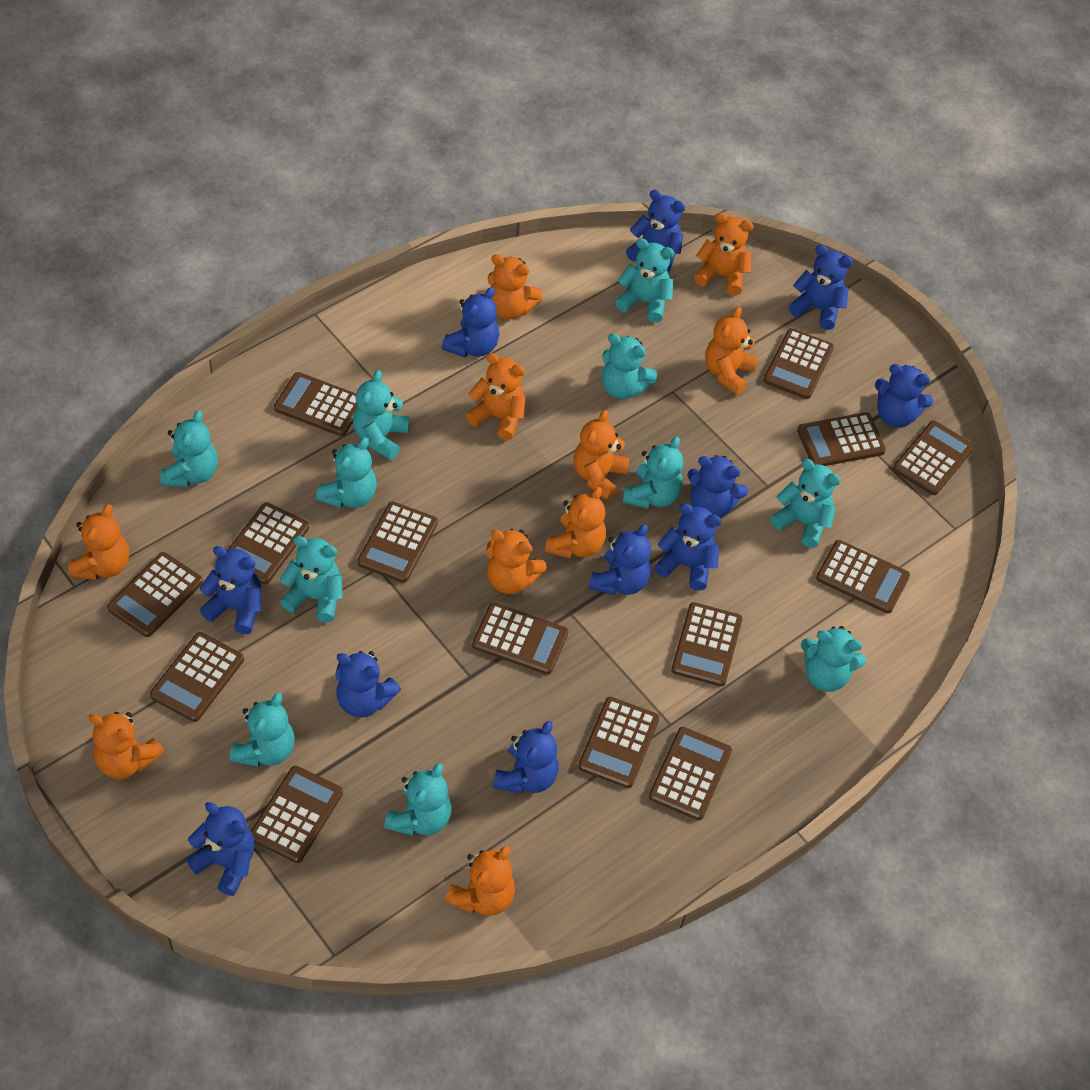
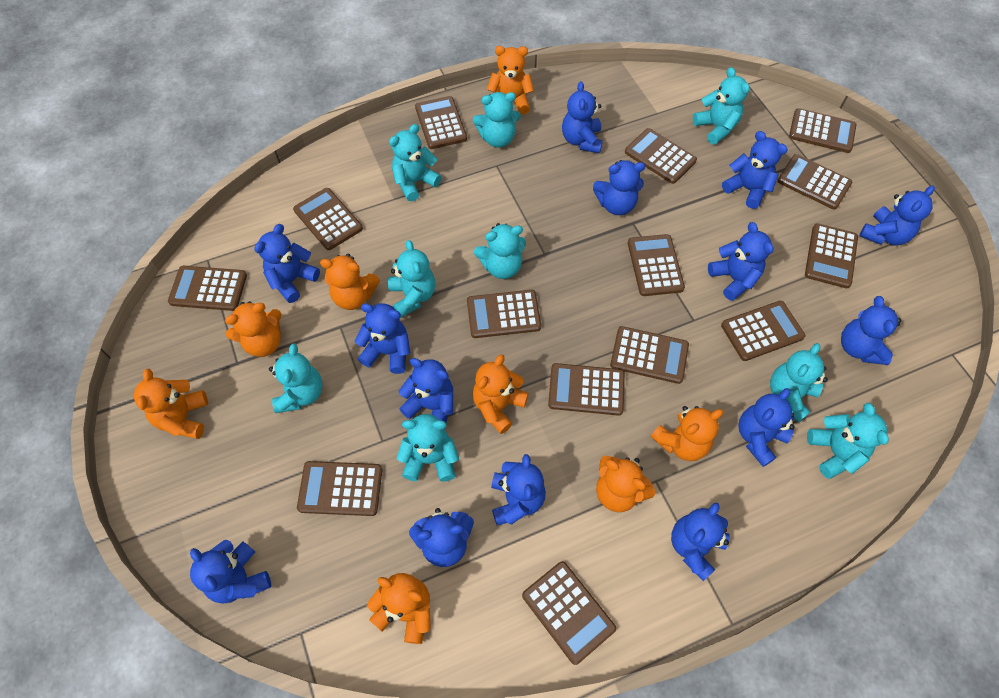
blue teddy bear: 11 -> 14
orange teddy bear: 10 -> 8
turquoise teddy bear: 11 -> 9

